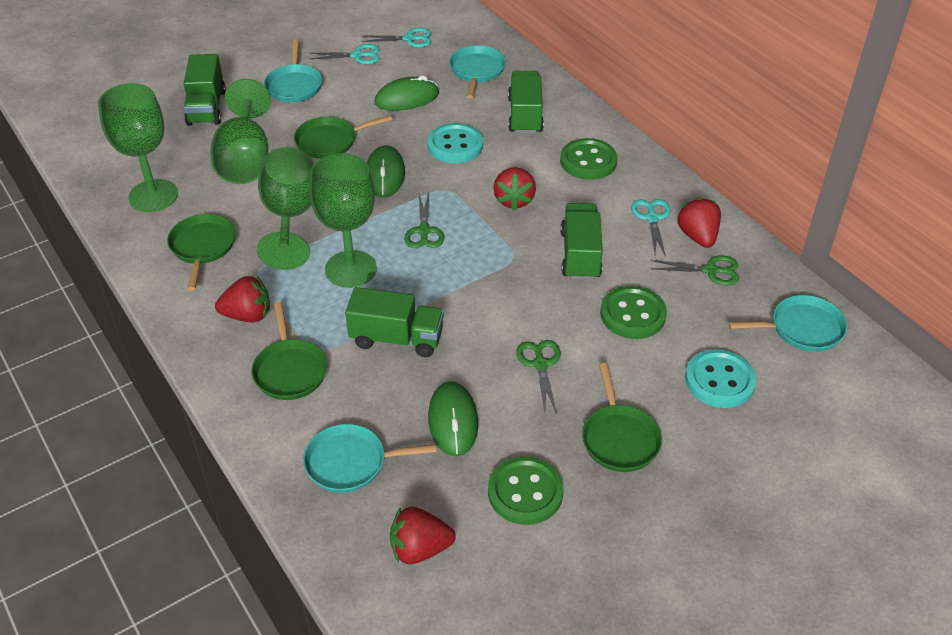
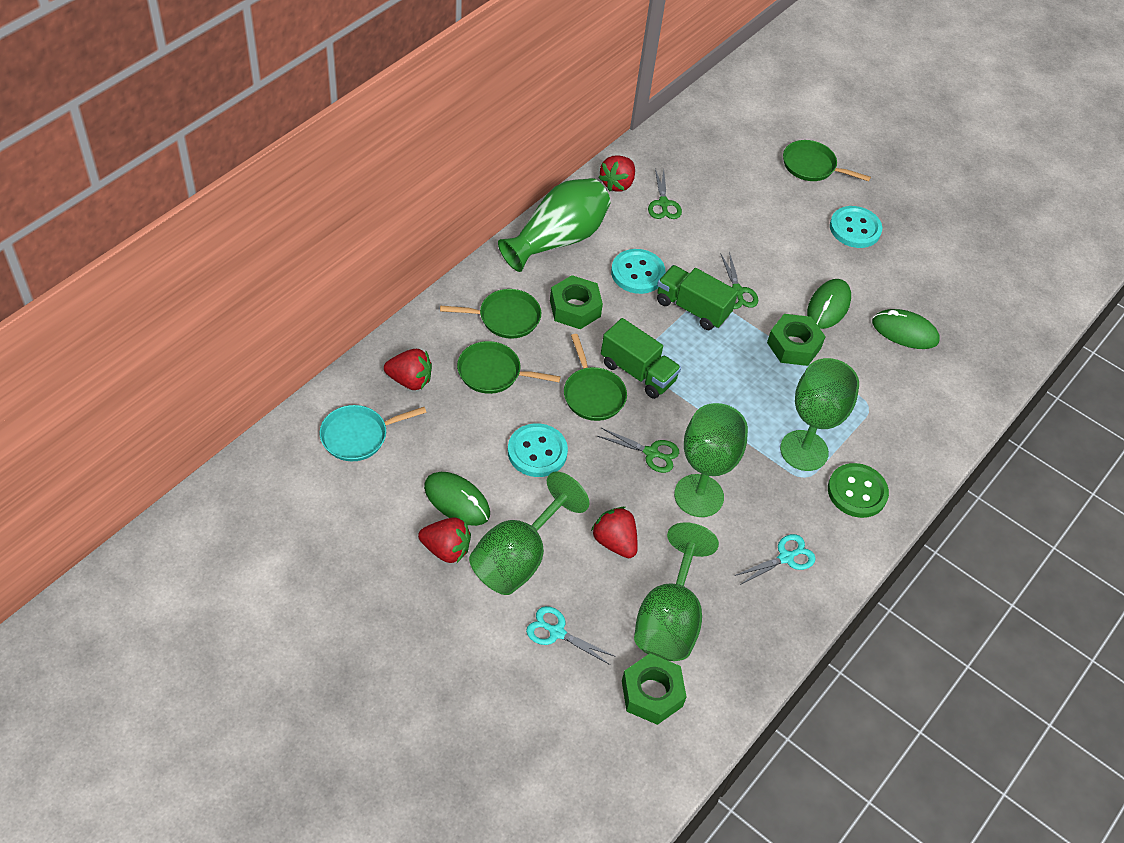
green button: 3 -> 1
green nut: 0 -> 3
green truck: 4 -> 2
green vase: 0 -> 1
turquoise button: 2 -> 3
turquoise pan: 4 -> 1
turquoise scissors: 3 -> 2

